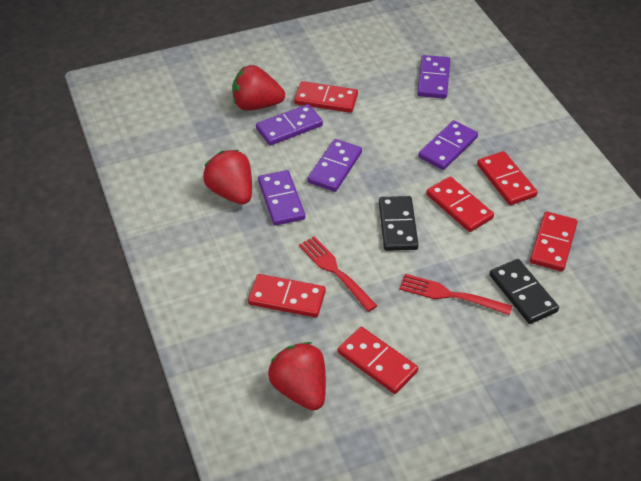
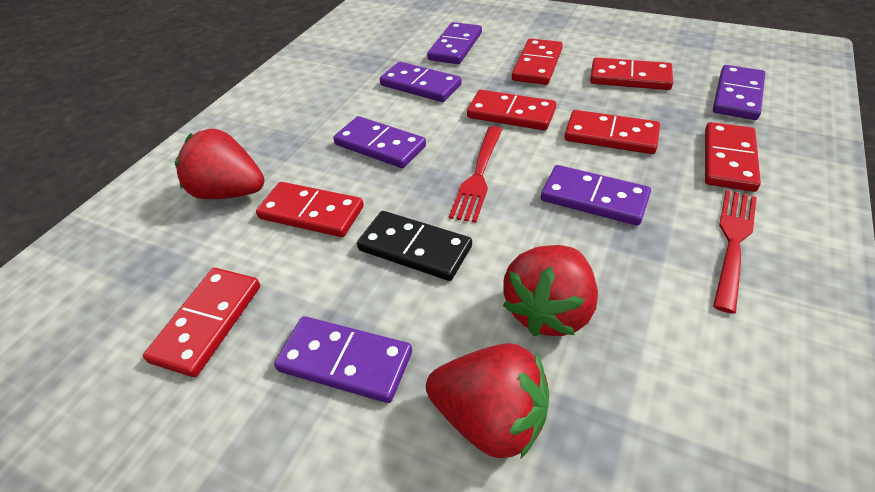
black domino: 2 -> 1
purple domino: 5 -> 6
red domino: 6 -> 7

